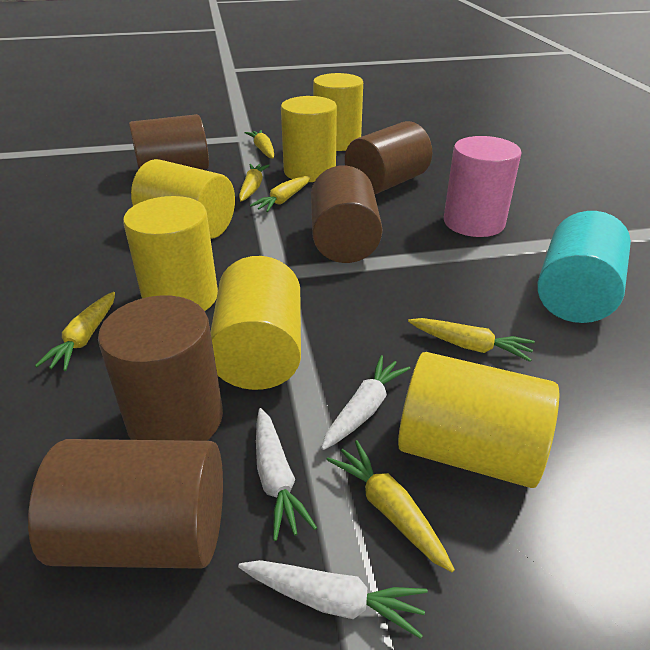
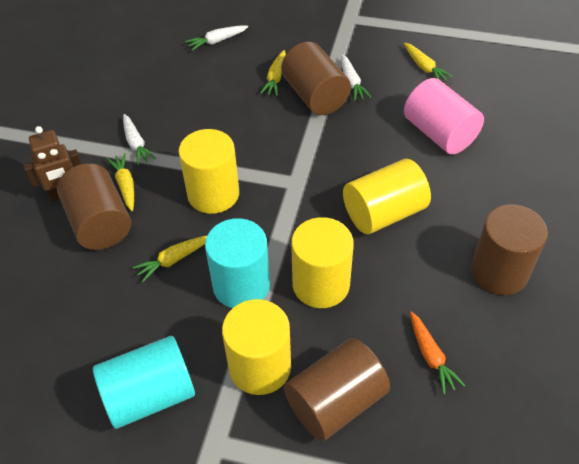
brown cylinder: 5 -> 4
brown robot: 0 -> 1
orange carrot: 0 -> 1
turquoise cylinder: 1 -> 2
yellow carrot: 6 -> 4
yellow cylinder: 6 -> 4

